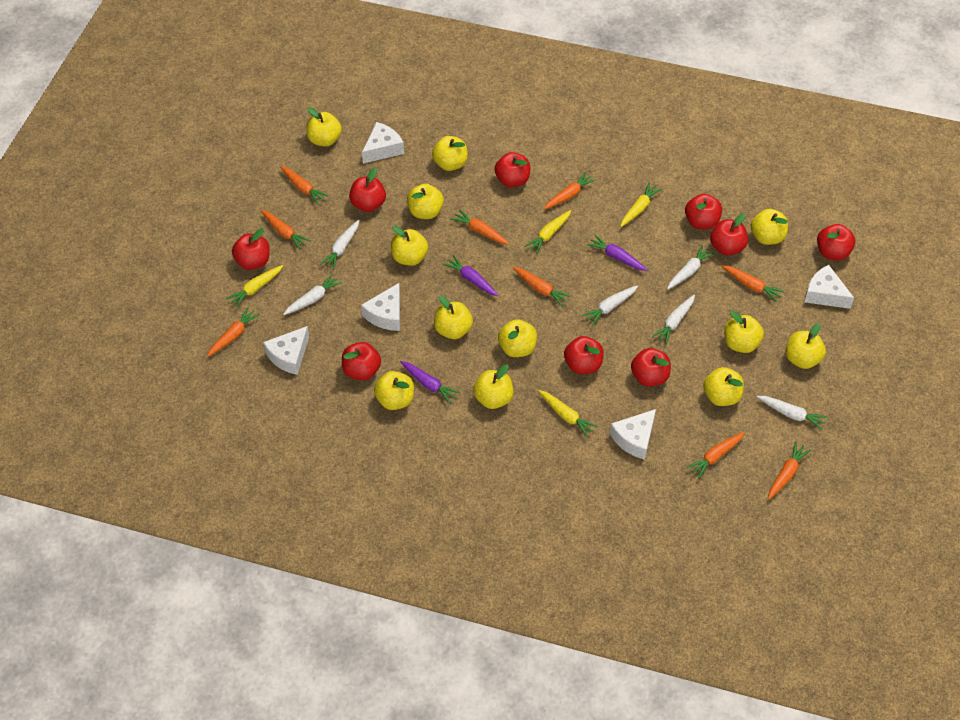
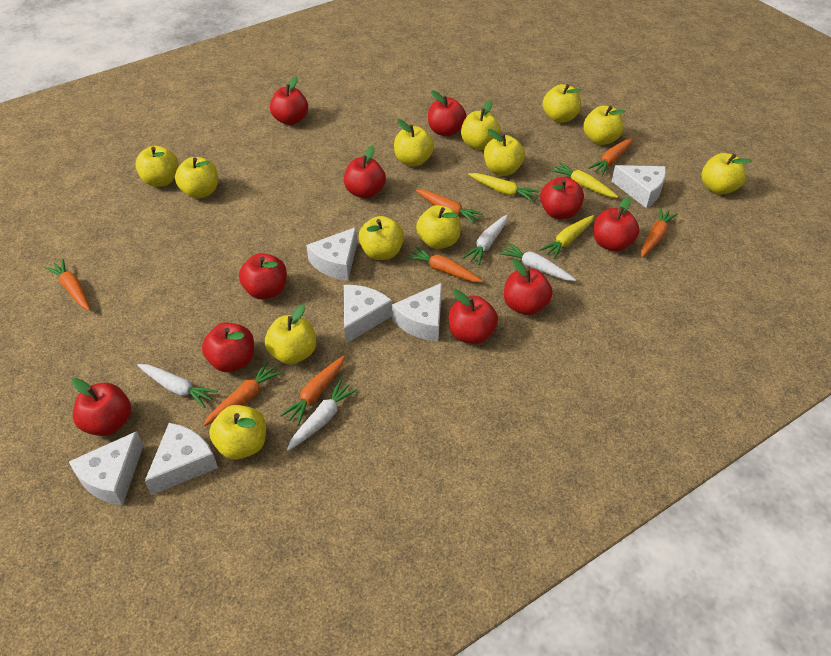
orange carrot: 9 -> 7
purple carrot: 3 -> 0
red apple: 9 -> 10
white carrot: 6 -> 4
white cheese: 5 -> 6
yellow carrot: 4 -> 3

